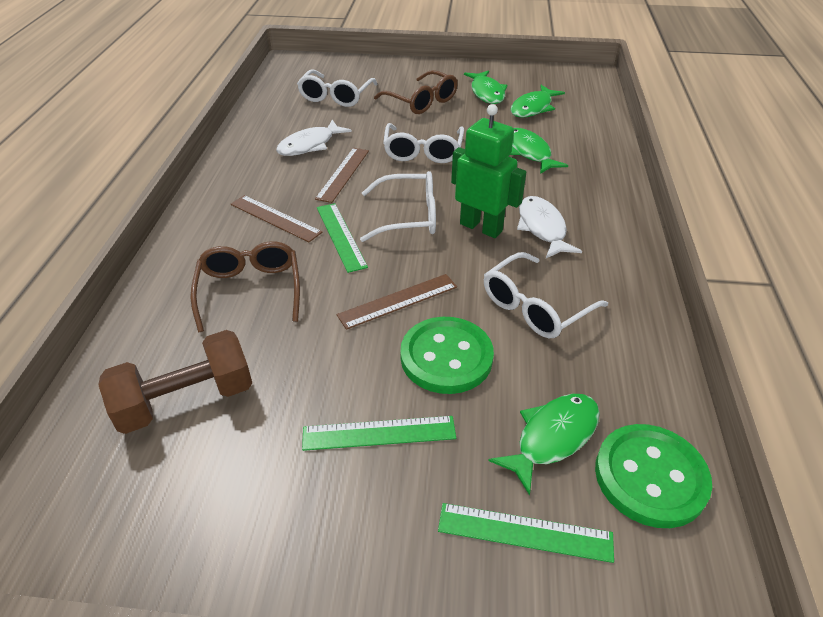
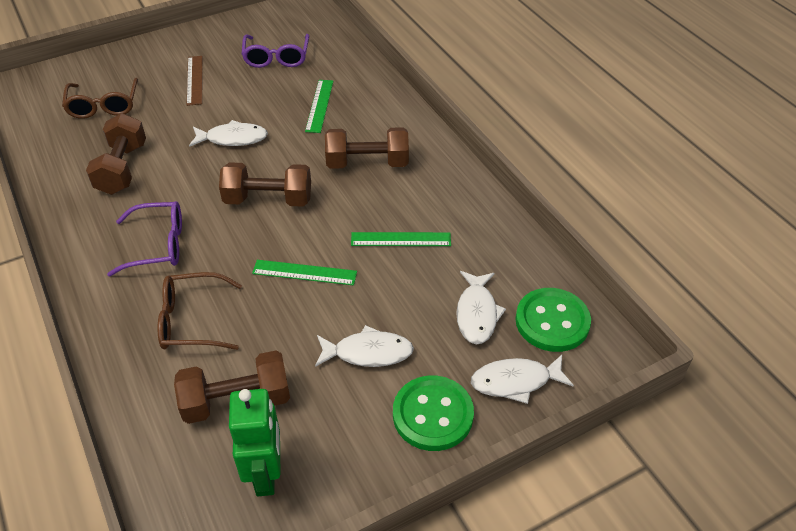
brown dumbbell: 1 -> 4
brown ruler: 3 -> 1
green fish: 4 -> 0
purple glasses: 0 -> 2
white fish: 2 -> 4
white glasses: 4 -> 0

